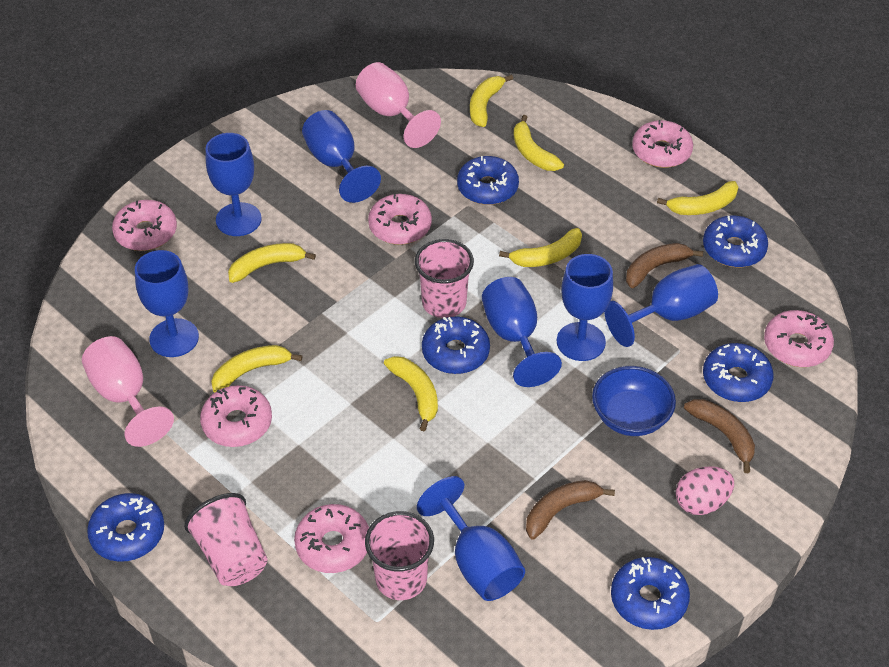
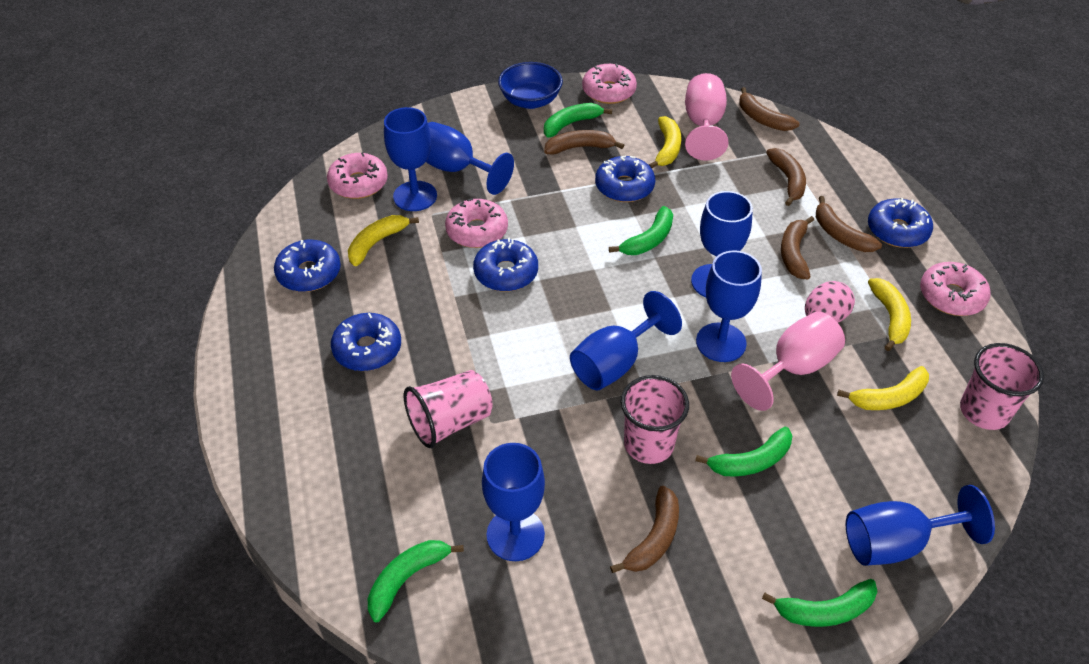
blue donut: 6 -> 5
brown banana: 3 -> 6
green banana: 0 -> 5
pink donut: 6 -> 4
yellow banana: 7 -> 4

